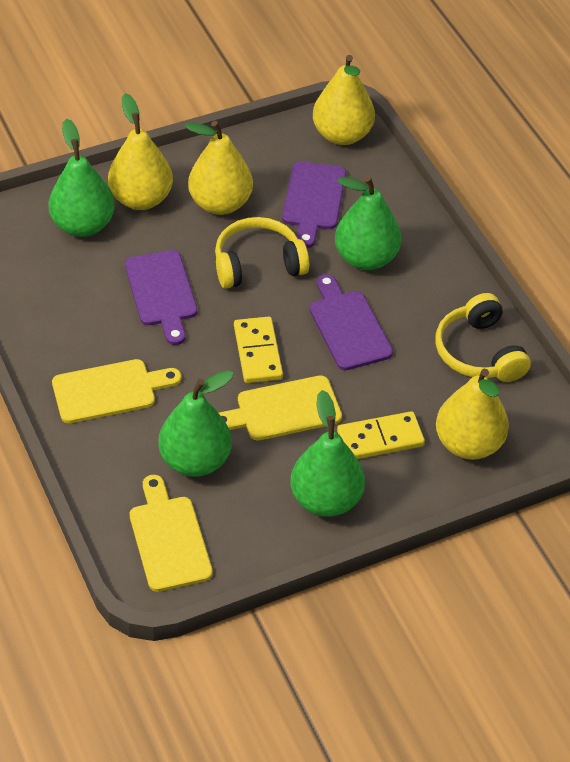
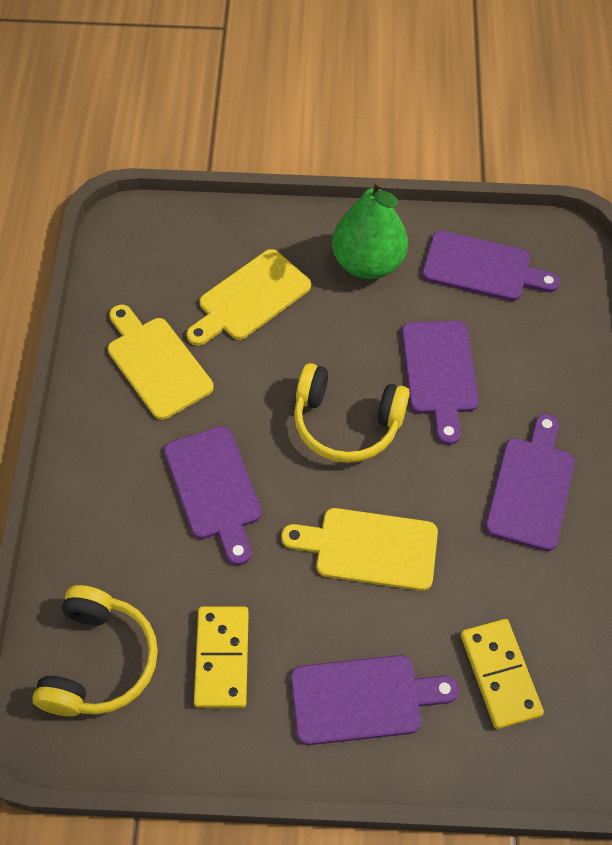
green pear: 4 -> 1
purple cutting board: 3 -> 5
yellow pear: 4 -> 0

